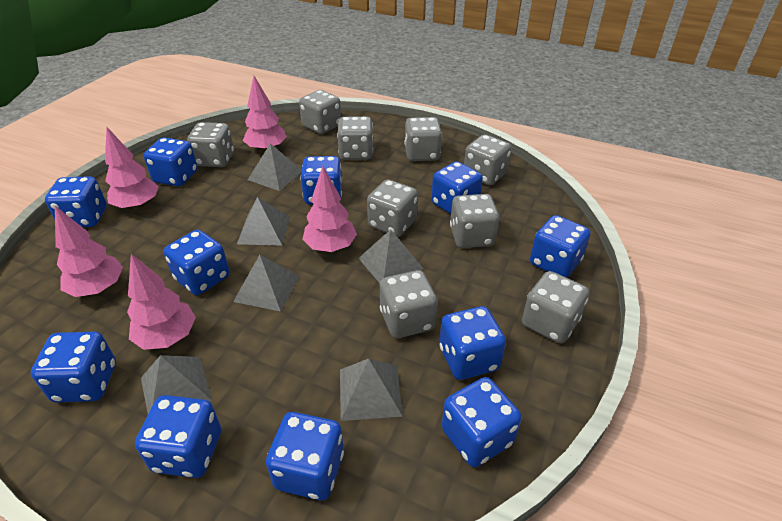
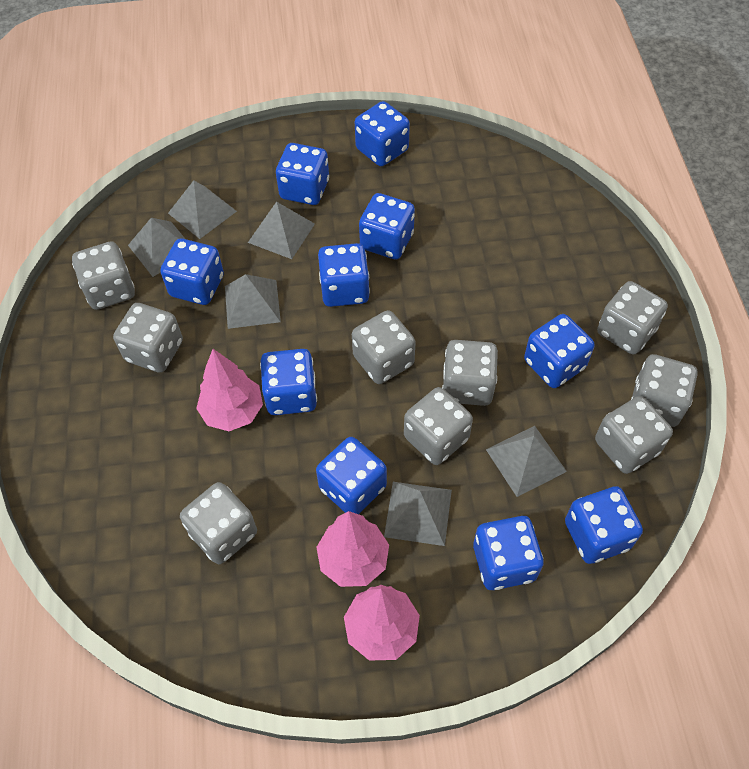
blue dice: 11 -> 10
pink tree: 5 -> 3

